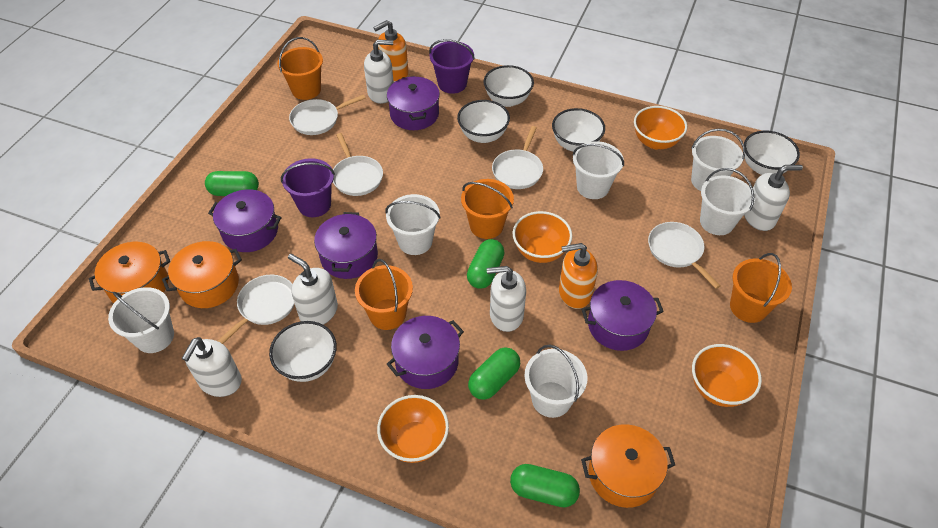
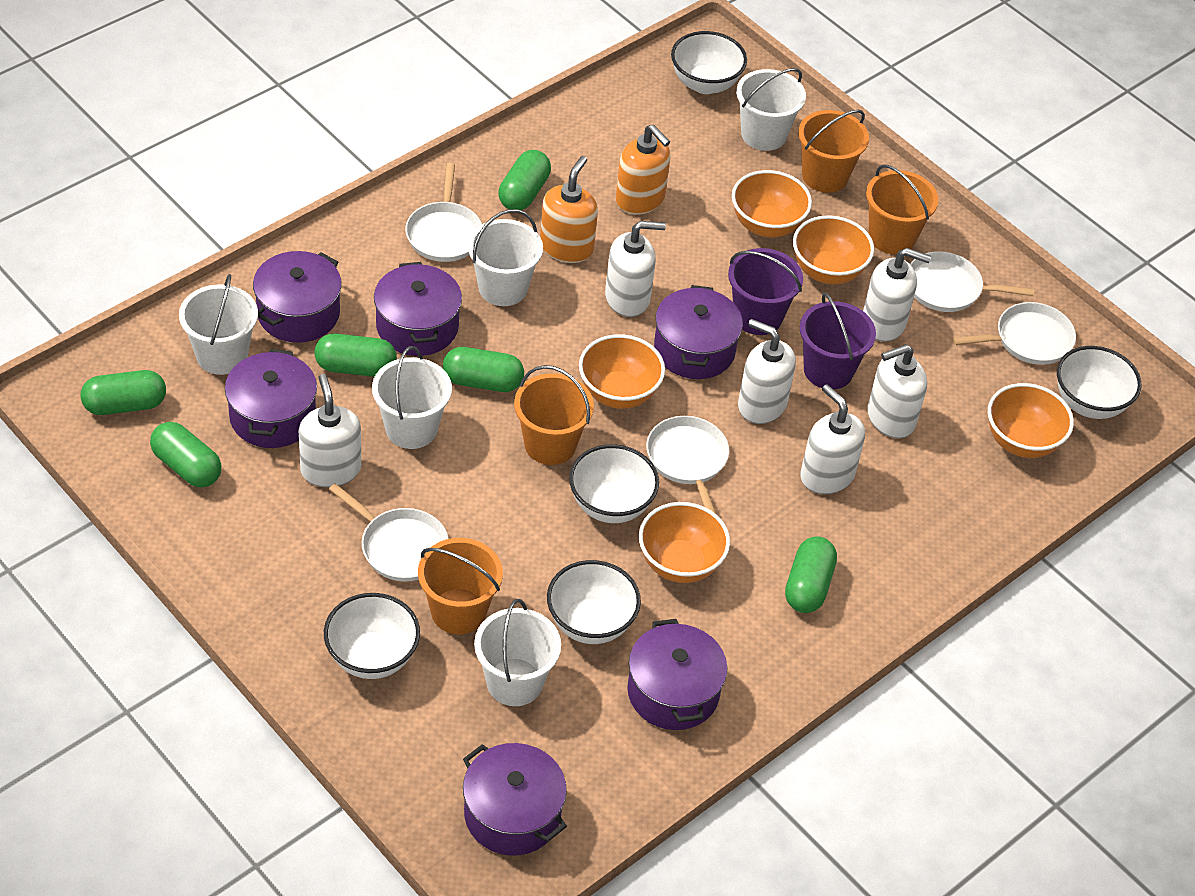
green capsule: 4 -> 6
orange bowl: 4 -> 5
orange pot: 3 -> 0
purple pot: 5 -> 6
white bucket: 6 -> 5
white soap dispenser: 5 -> 6

